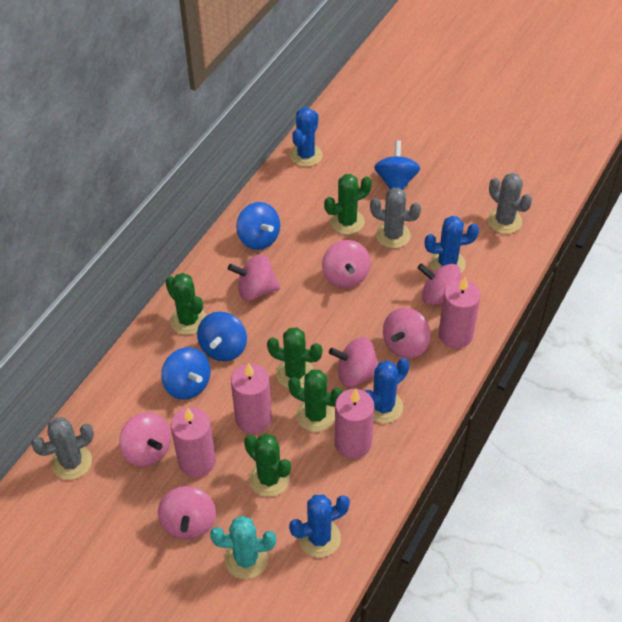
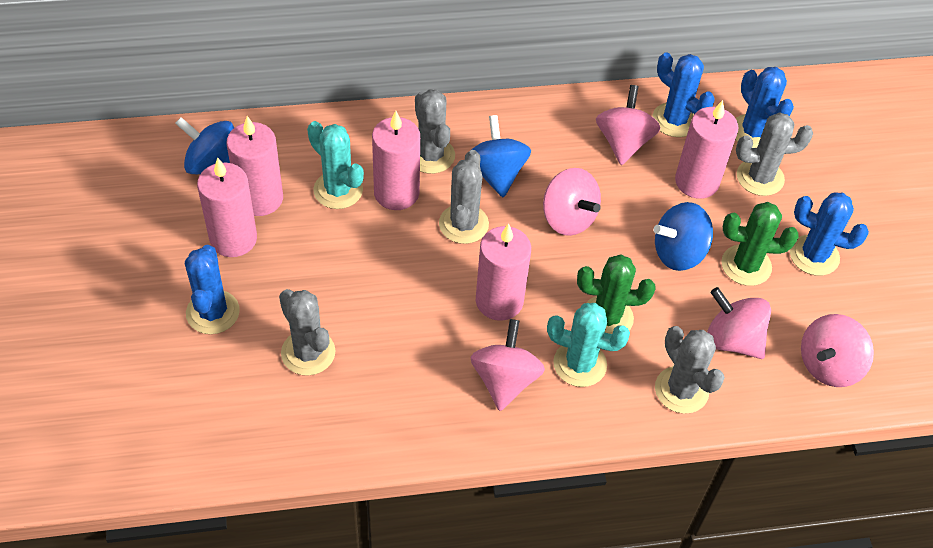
blue spinning top: 4 -> 3
green cactus: 5 -> 2
grey cactus: 3 -> 5
pink candle: 4 -> 5
pink spinning top: 7 -> 5
turquoise cactus: 1 -> 2

